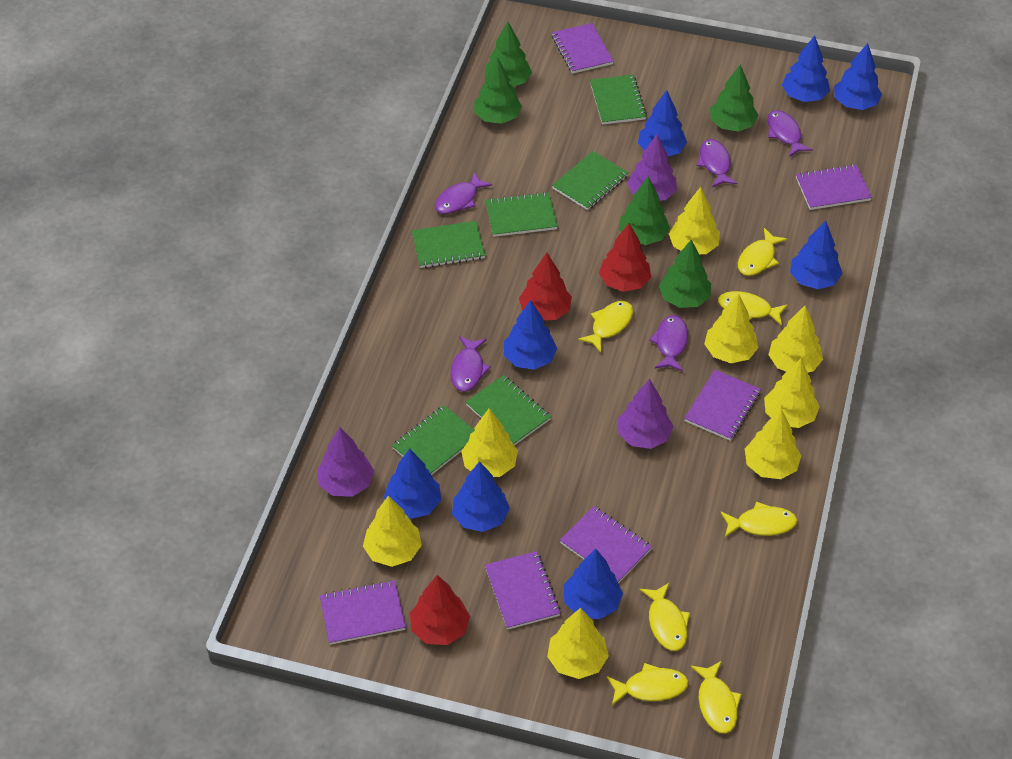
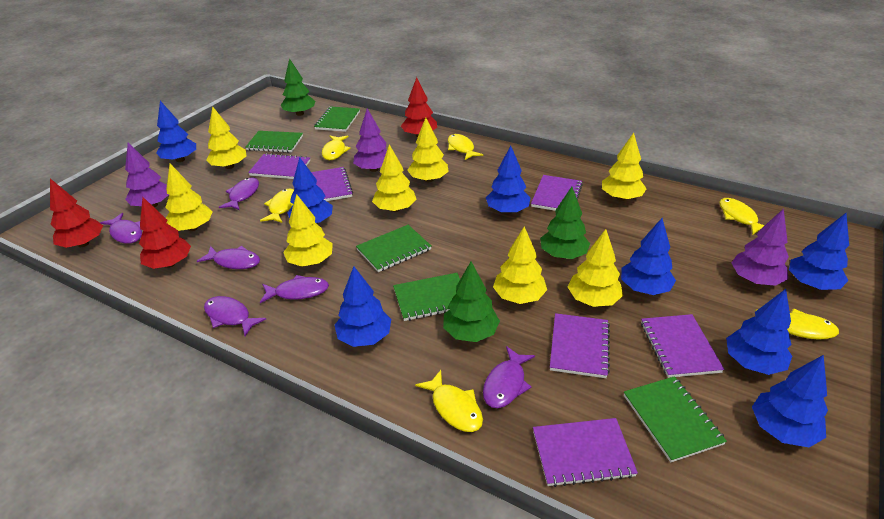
green notebook: 6 -> 5
green tree: 5 -> 3
purple fish: 5 -> 6
yellow fish: 7 -> 6

